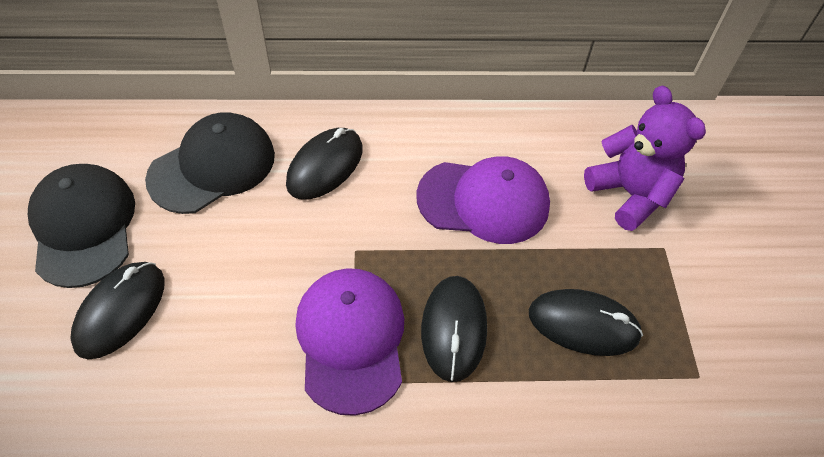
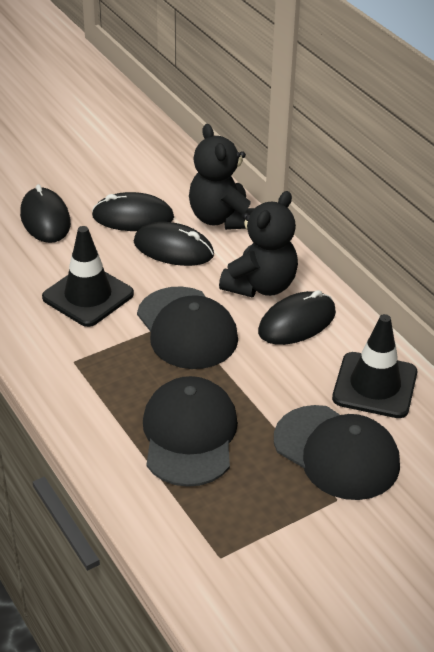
black cap: 2 -> 3
black teddy bear: 0 -> 2
black traffic cone: 0 -> 2
purple cap: 2 -> 0
purple teddy bear: 1 -> 0

